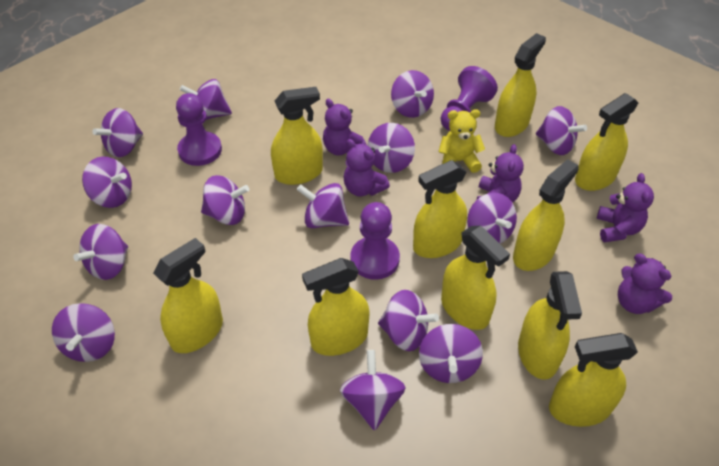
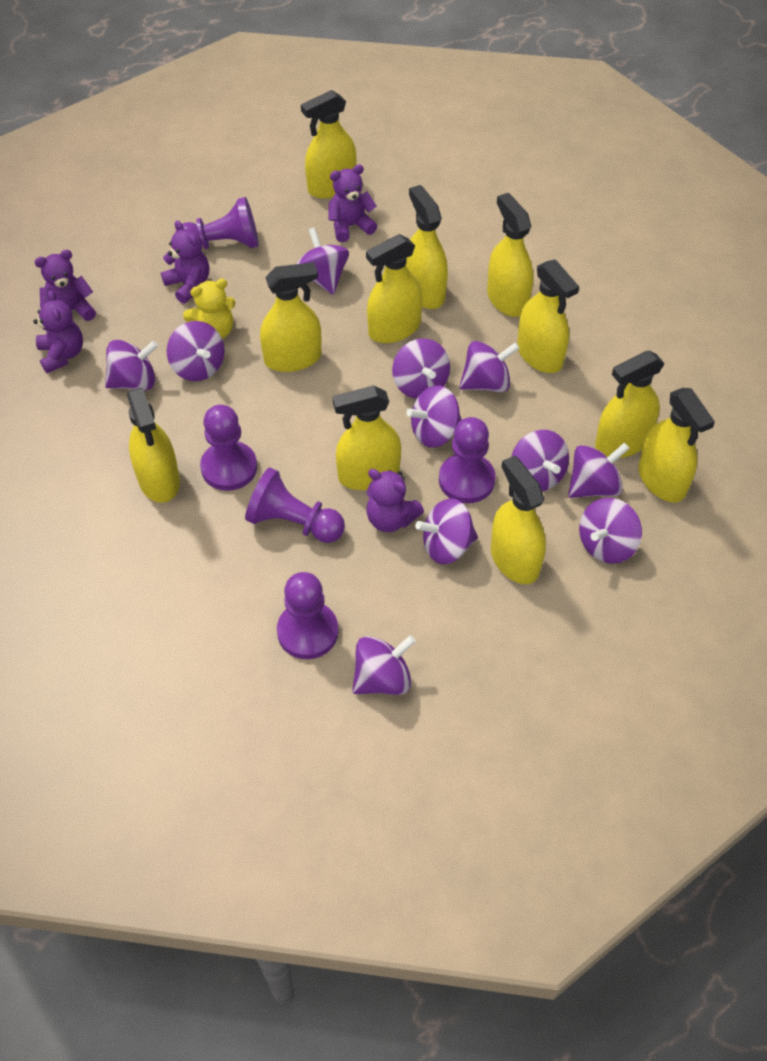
purple pawn: 3 -> 5
purple spinning top: 14 -> 11
yellow spray bottle: 10 -> 11

